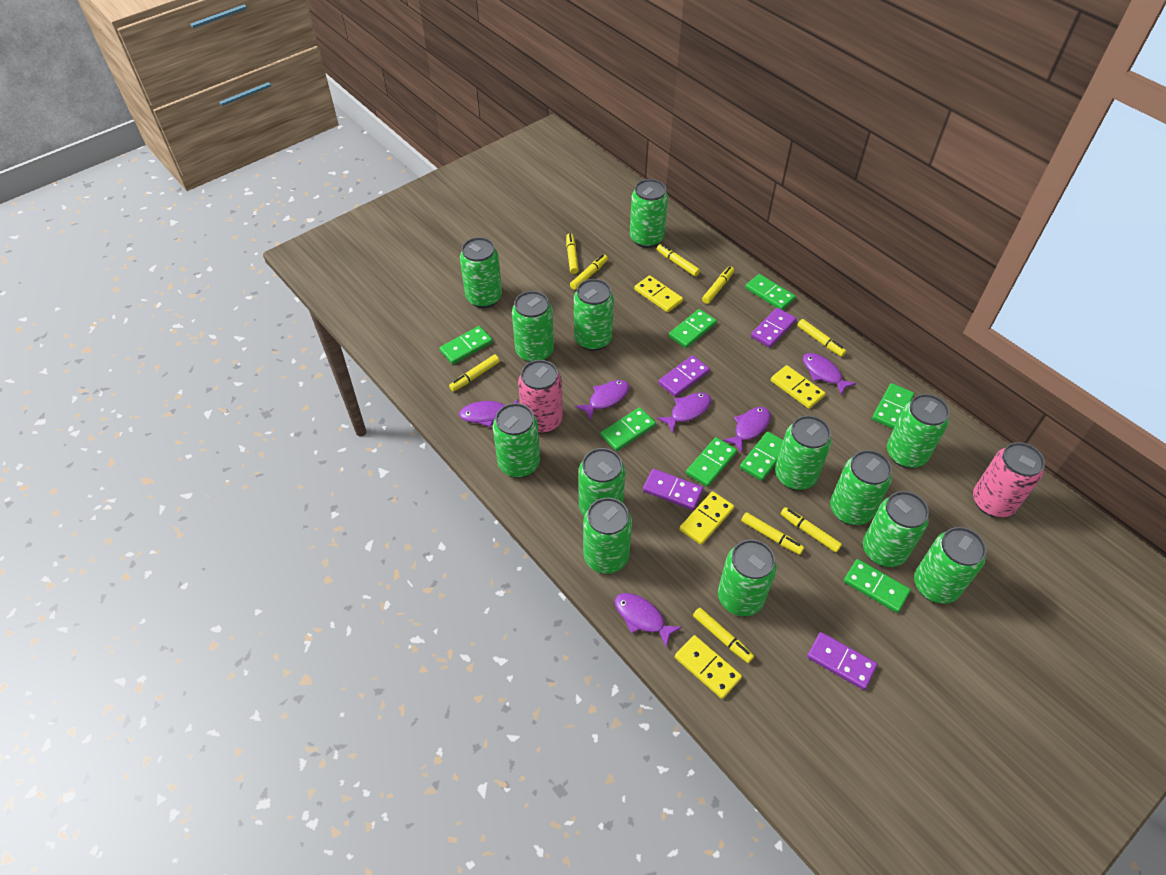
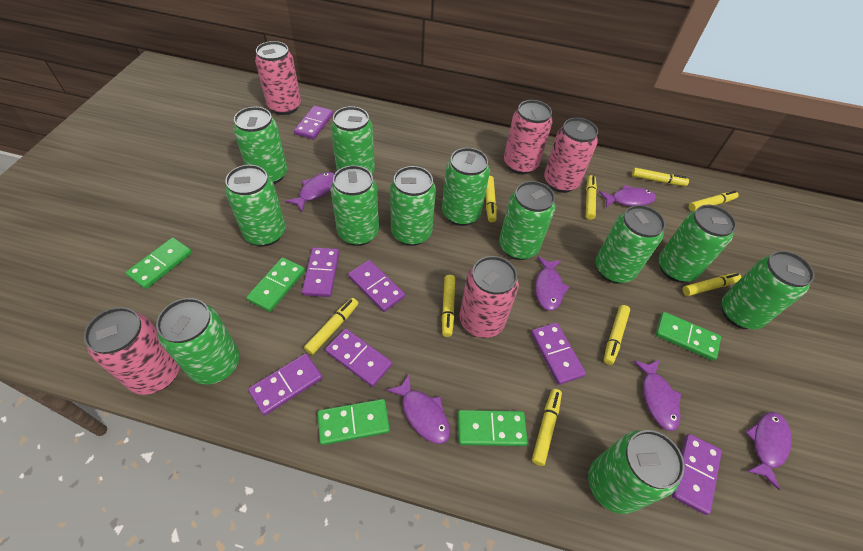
green can: 13 -> 12
green domino: 8 -> 5
pink can: 2 -> 5
purple domino: 4 -> 7
yellow domino: 4 -> 0

